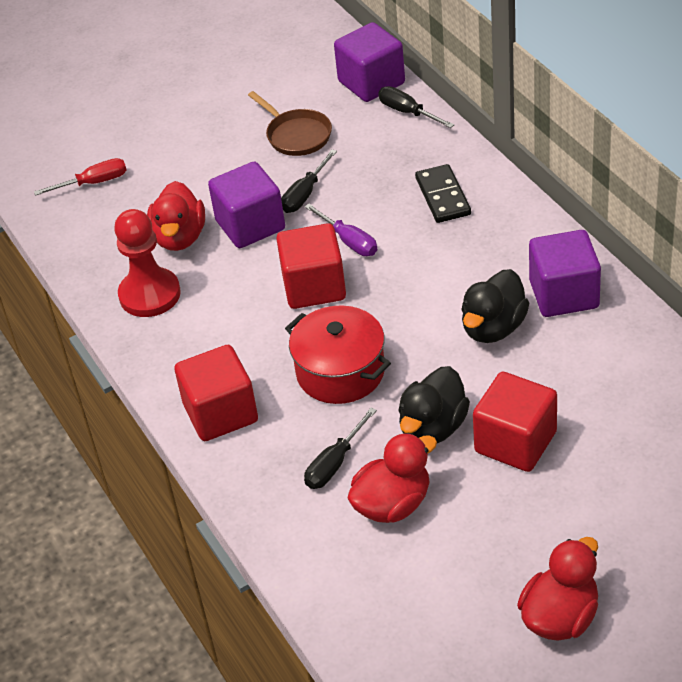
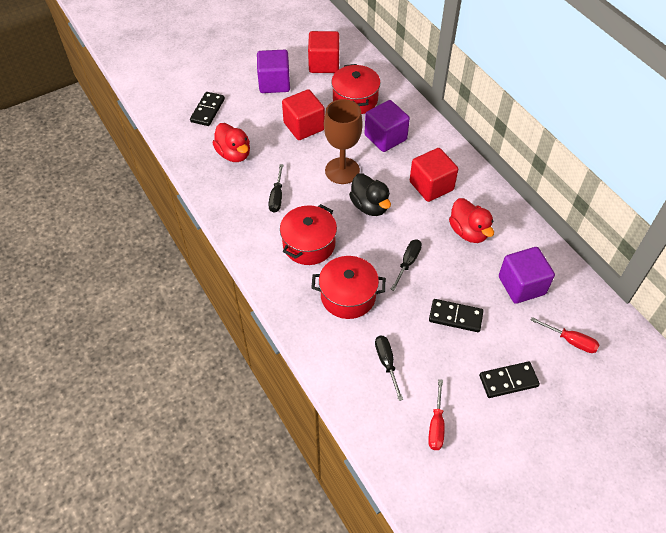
black domino: 1 -> 3
black duck: 2 -> 1
brown goblet: 0 -> 1
brown pan: 1 -> 0
purple screwdriver: 1 -> 0
red duck: 3 -> 2
red pawn: 1 -> 0
red pot: 1 -> 3
red screwdriver: 1 -> 2

